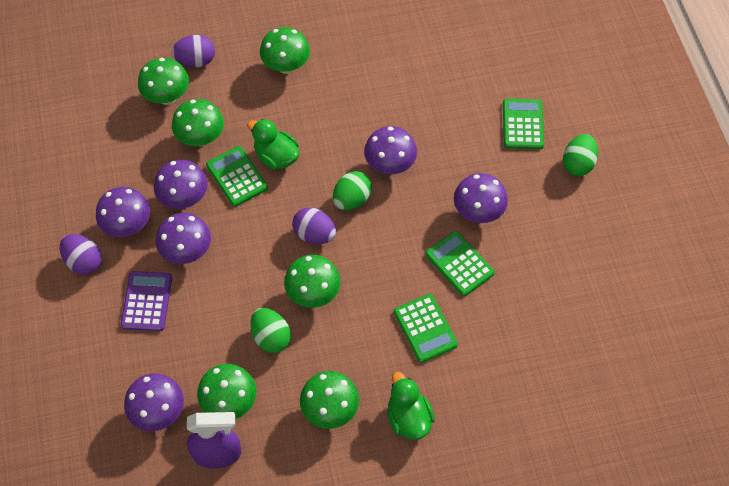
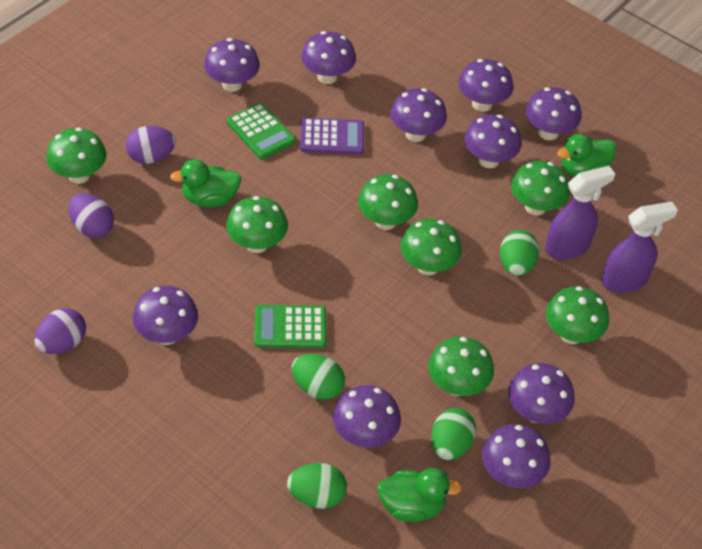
green calculator: 4 -> 2
green duck: 2 -> 3
green egg: 3 -> 4
green mushroom: 6 -> 7
purple mushroom: 6 -> 10
purple spray bottle: 1 -> 2

